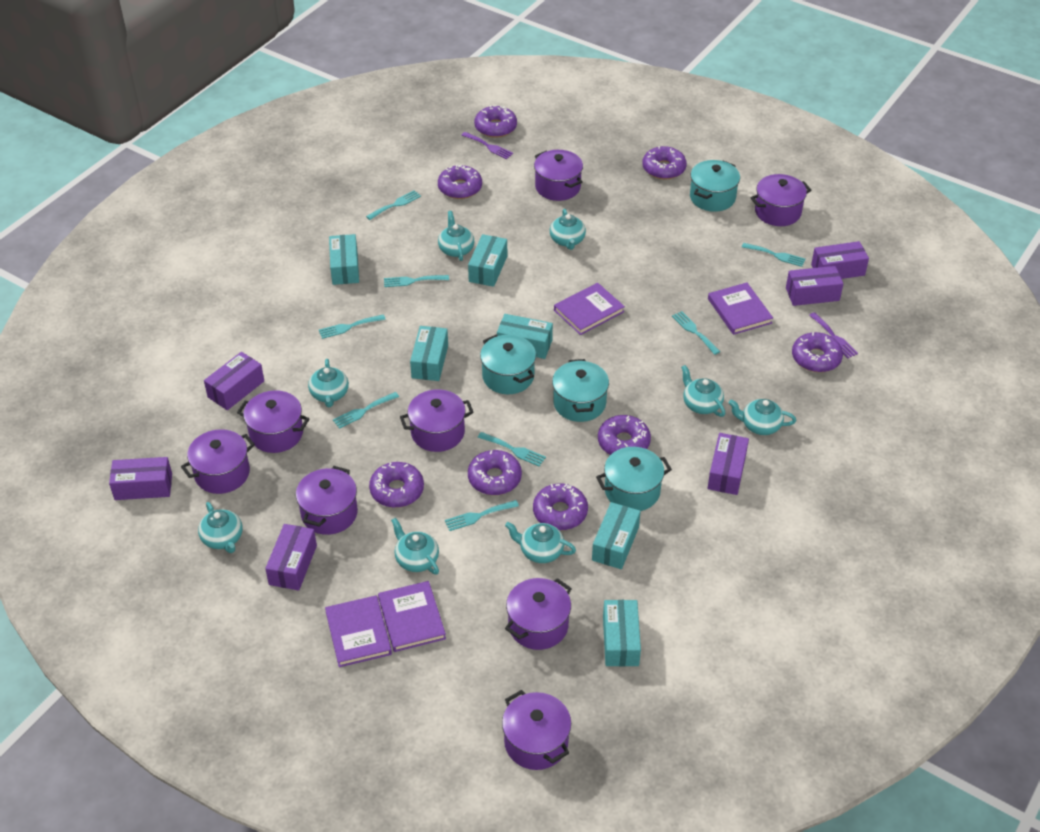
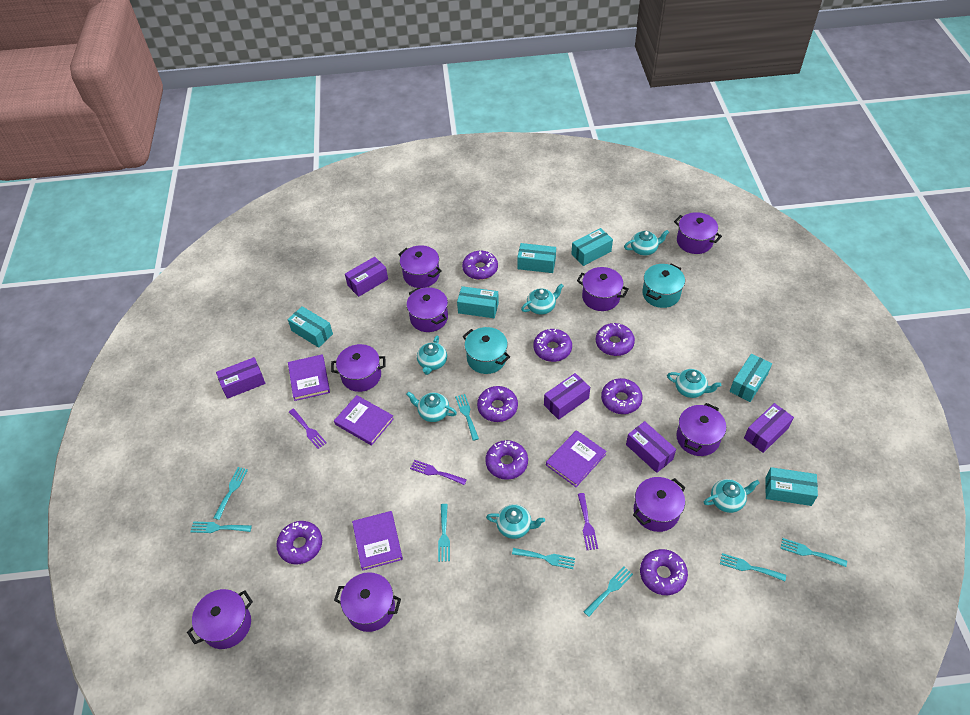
purple box: 6 -> 5
purple fork: 2 -> 3
purple pot: 8 -> 9
turquoise pot: 4 -> 2
turquoise teapot: 8 -> 7

